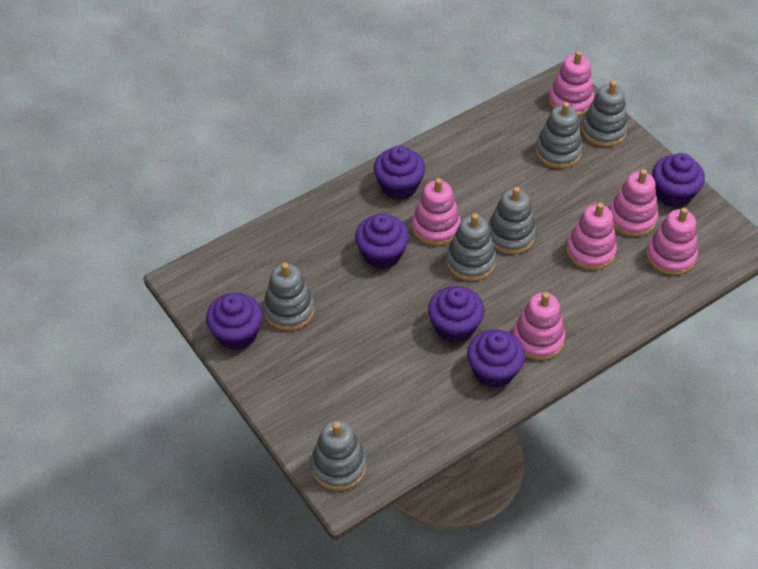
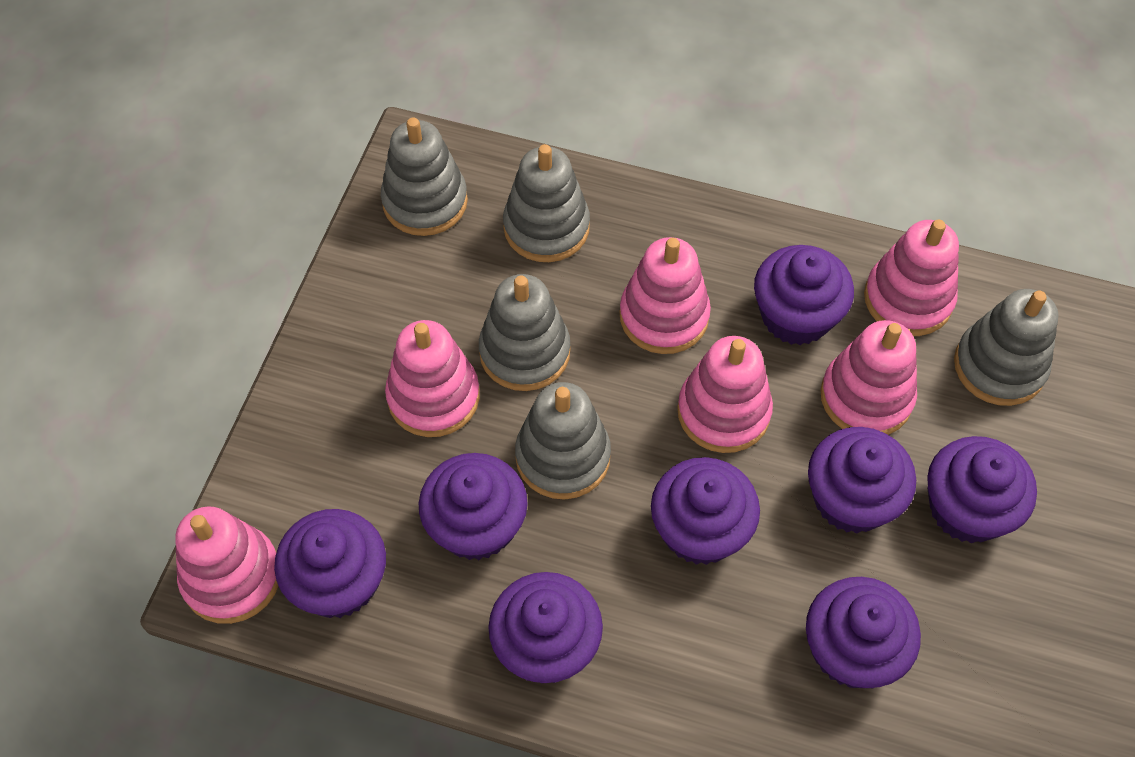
grey stacking toy: 6 -> 5
purple cupcake: 6 -> 8

